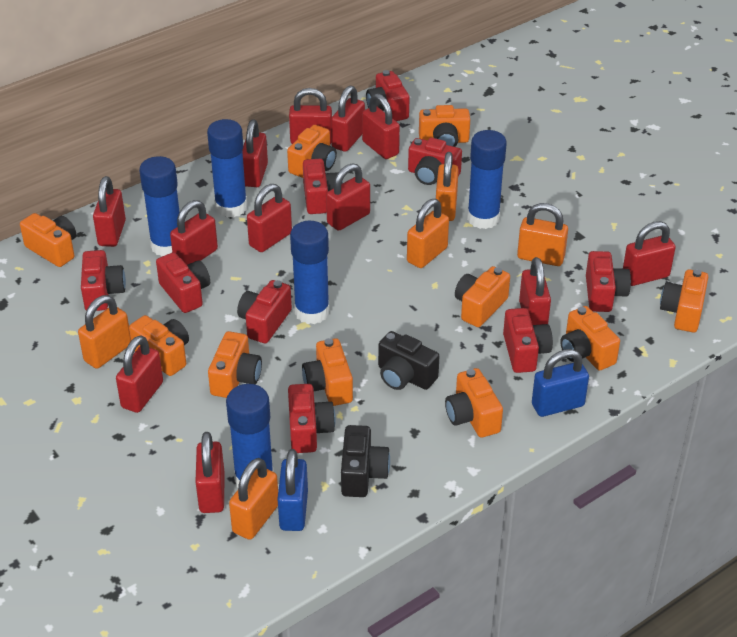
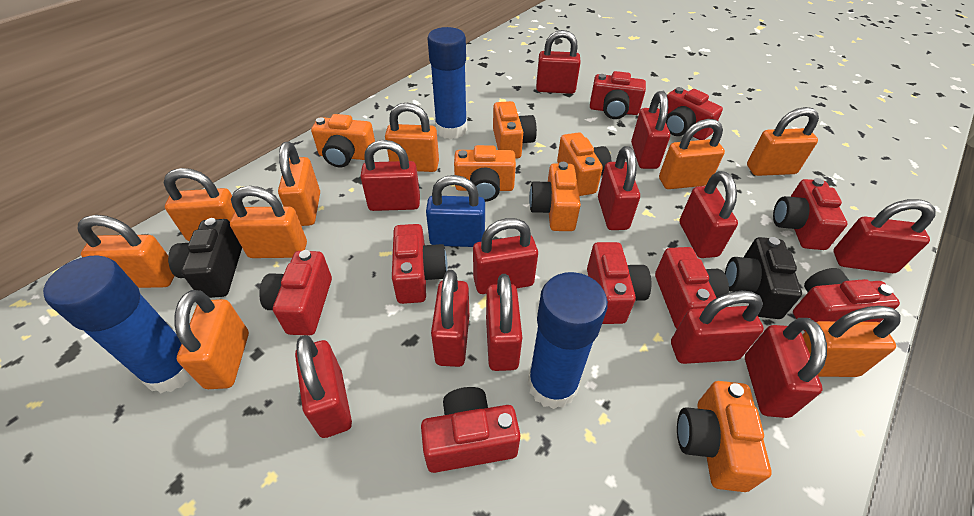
blue glue stick: 5 -> 3
blue padlock: 2 -> 1
orange camera: 10 -> 6
orange padlock: 5 -> 9

